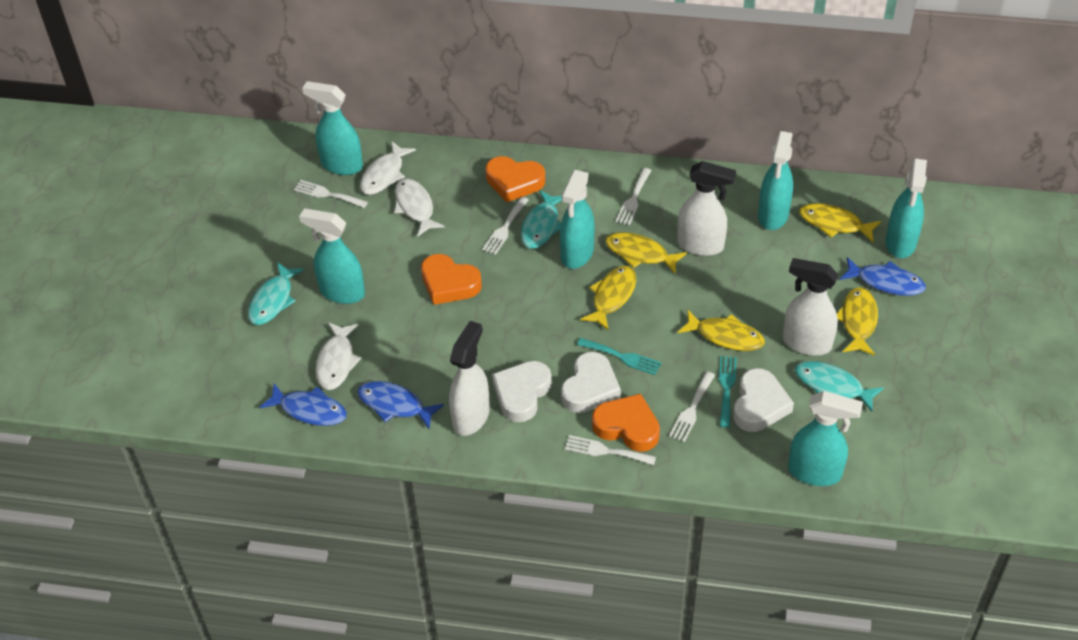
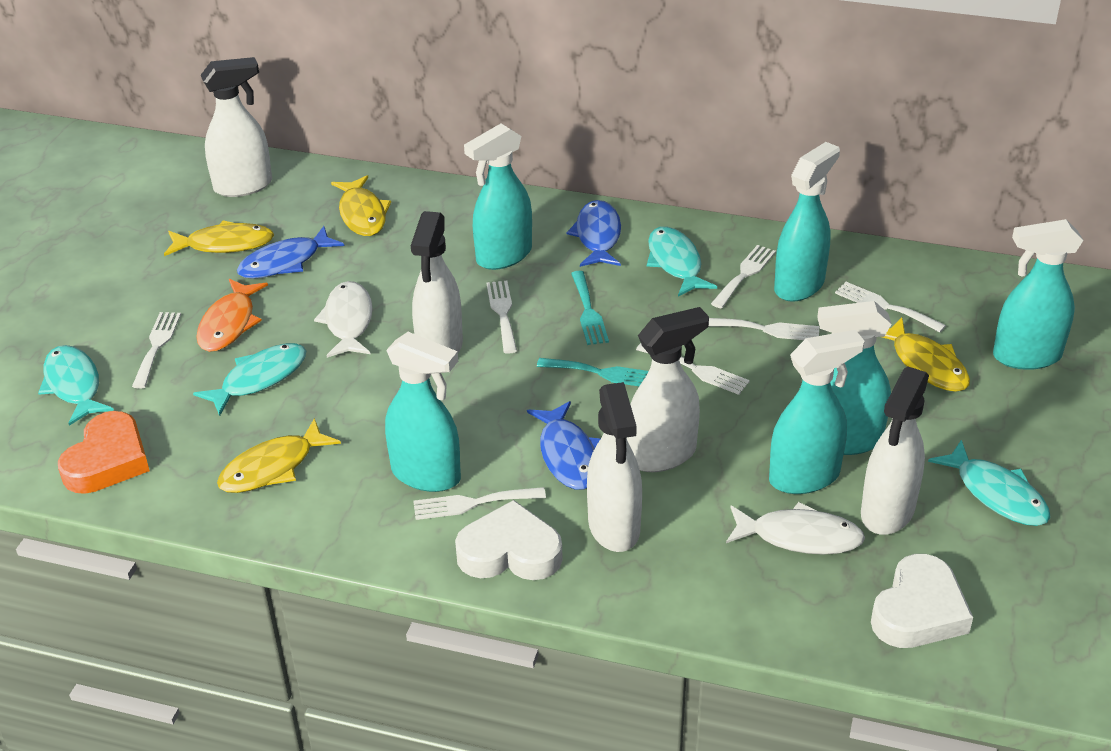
orange fish: 0 -> 1
orange heart: 3 -> 1
turquoise fish: 3 -> 4
white fish: 3 -> 2
white fork: 5 -> 7
white heart: 3 -> 2
white spray bottle: 3 -> 5
yellow fish: 5 -> 4

